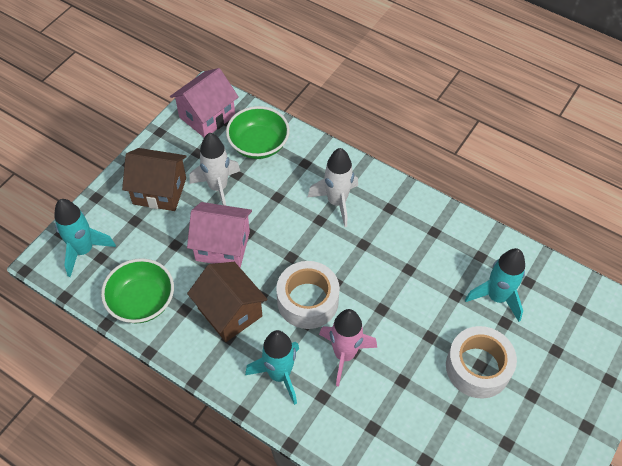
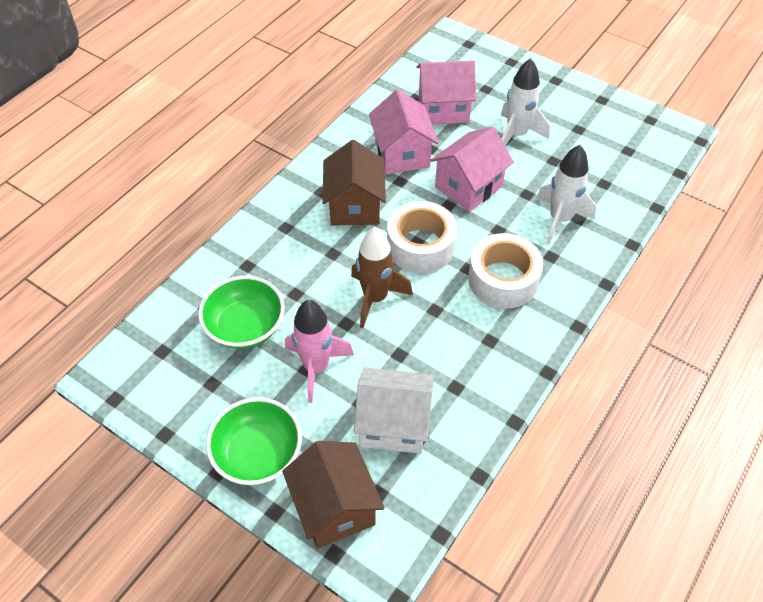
brown rocket: 0 -> 1
pink house: 2 -> 3
turquoise rocket: 3 -> 0
white house: 0 -> 1

